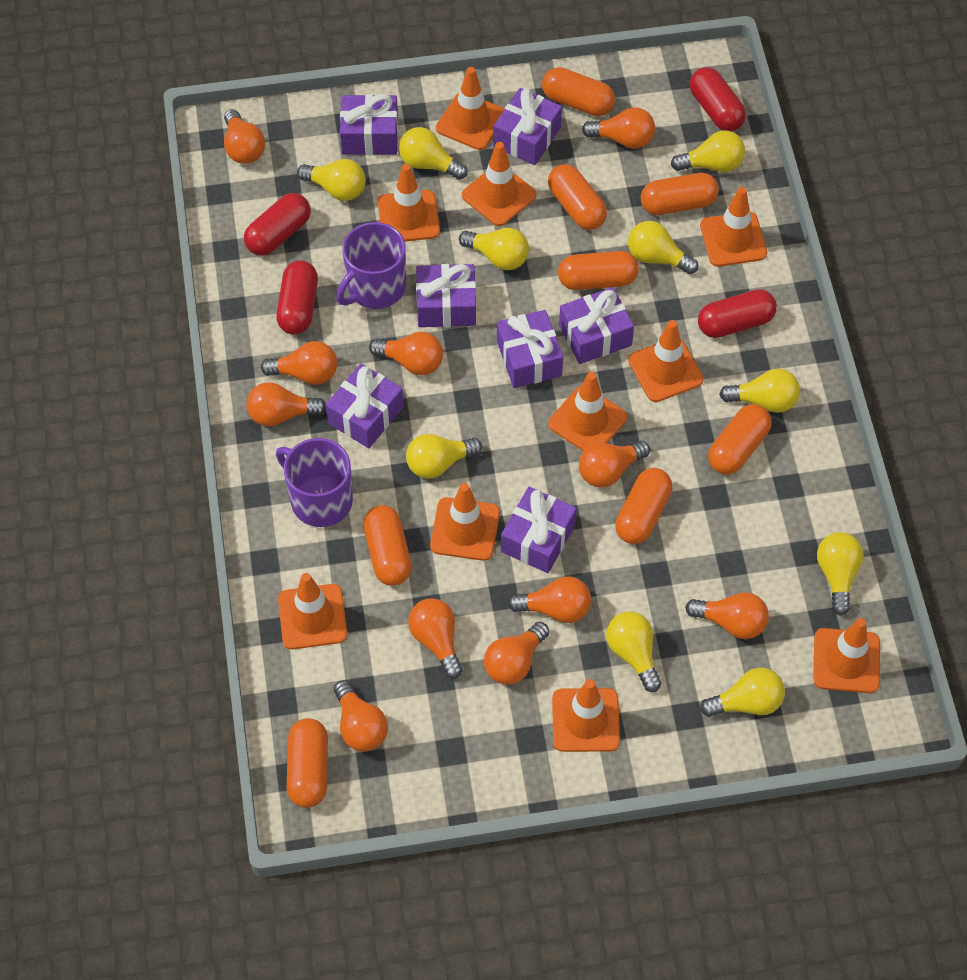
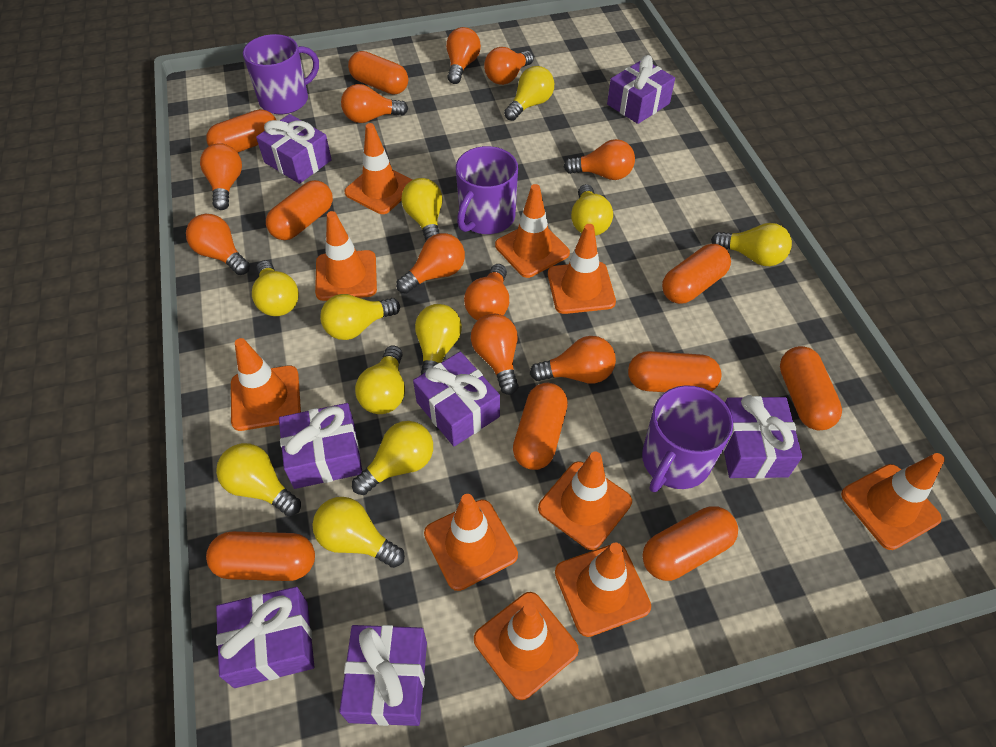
orange capsule: 8 -> 9
orange light bulb: 11 -> 10
purple mug: 2 -> 3
red capsule: 4 -> 0
yellow light bulb: 10 -> 11

